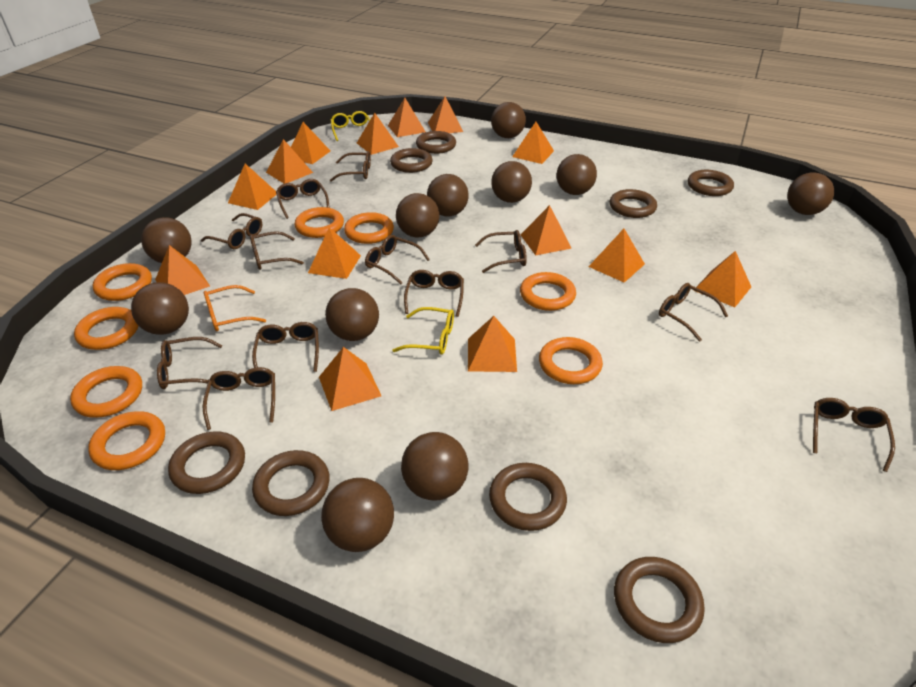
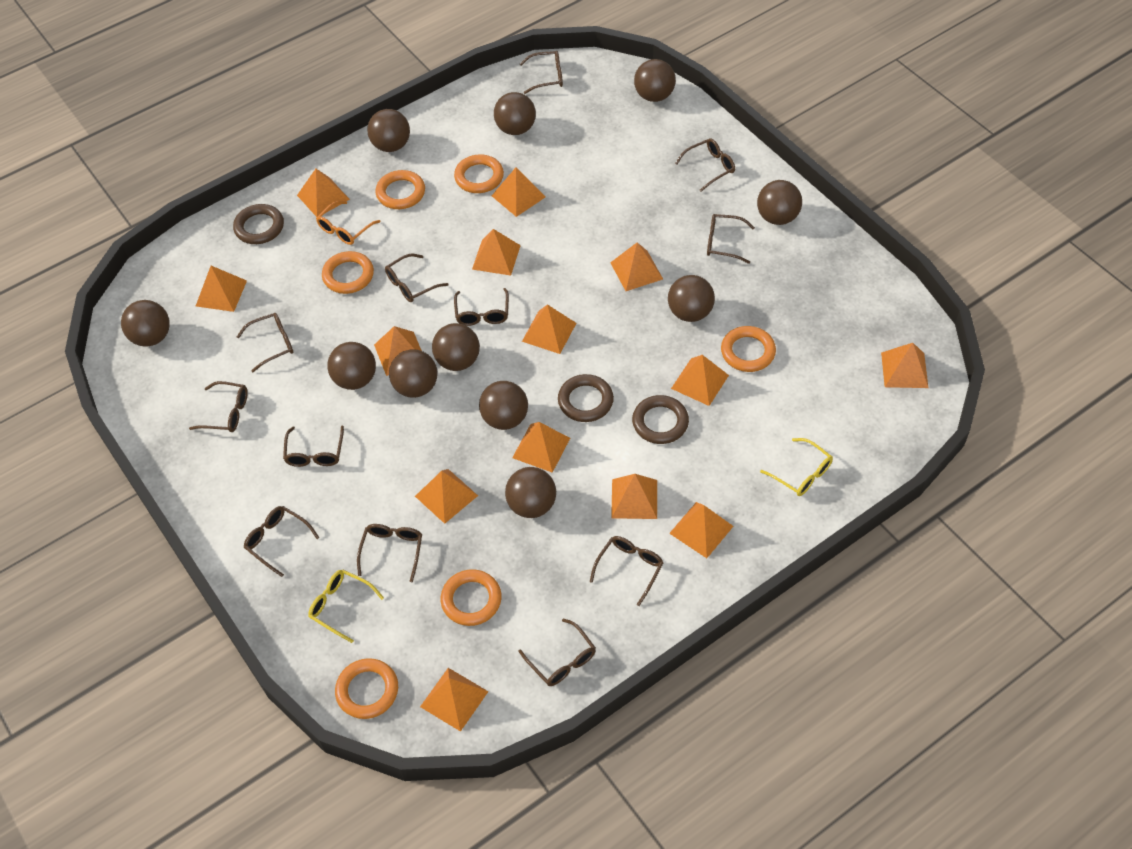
brown ring: 8 -> 3
orange ring: 8 -> 6

